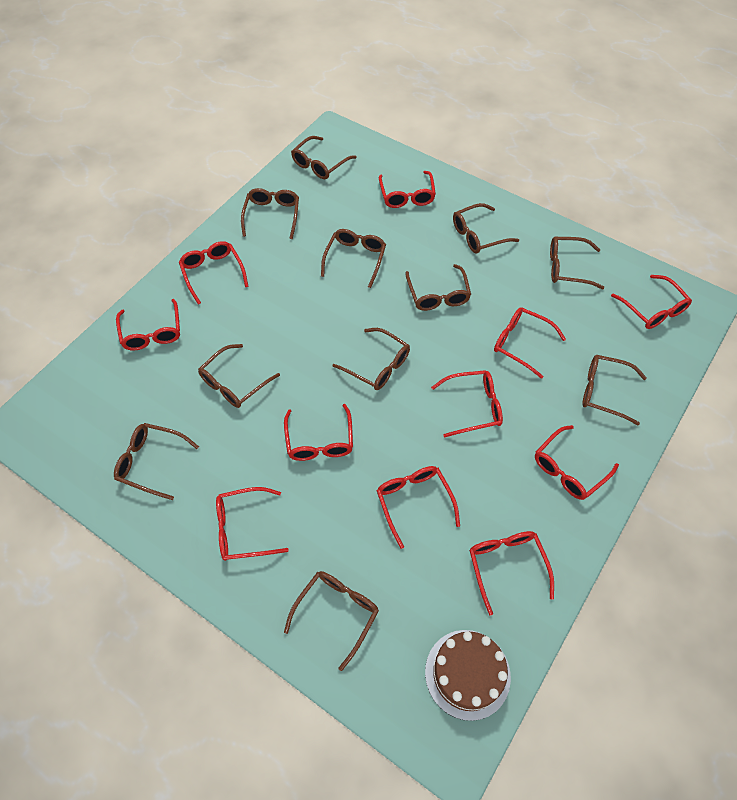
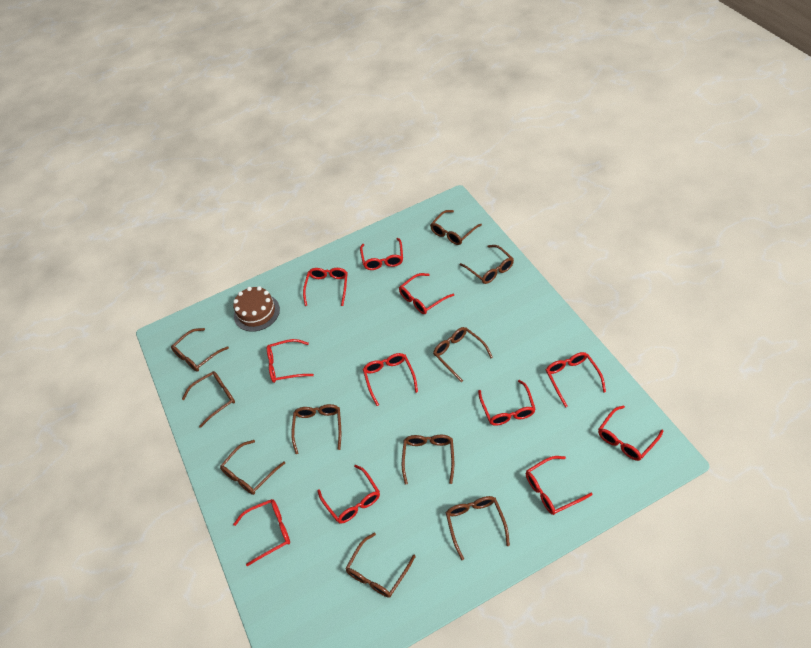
brown glasses: 11 -> 10

